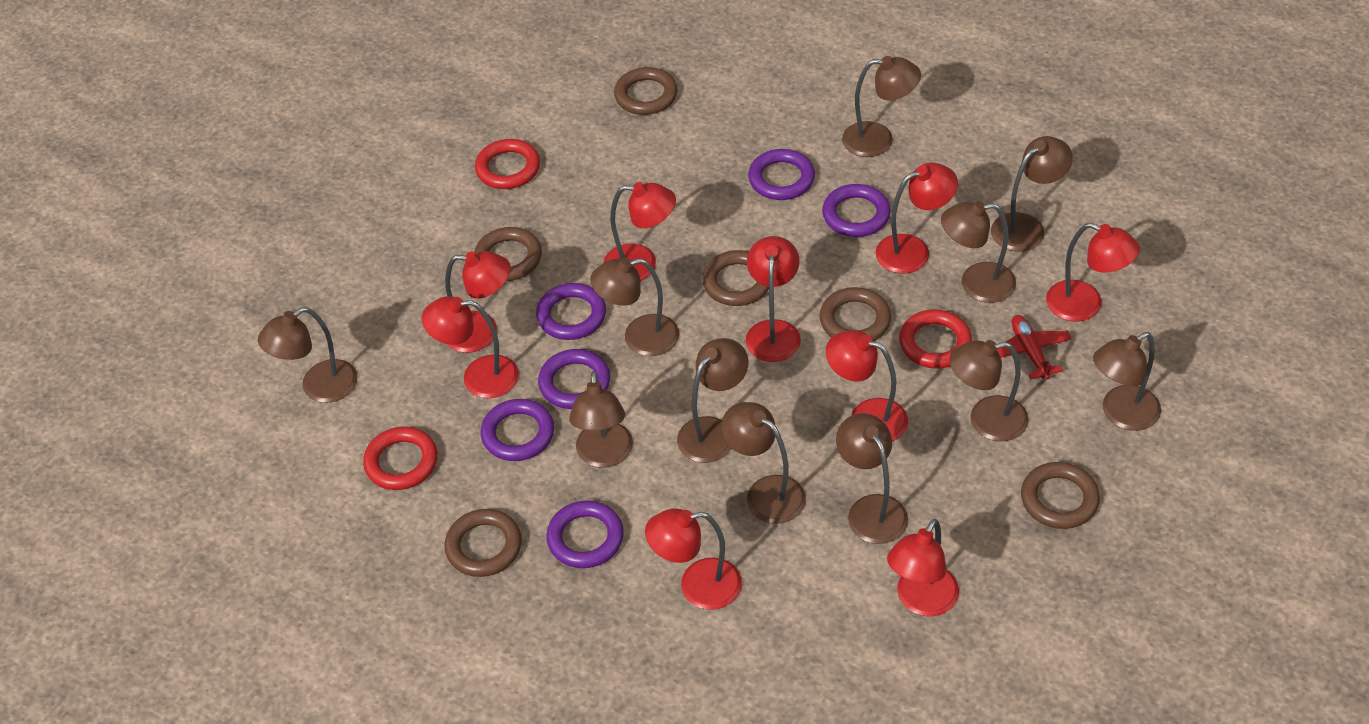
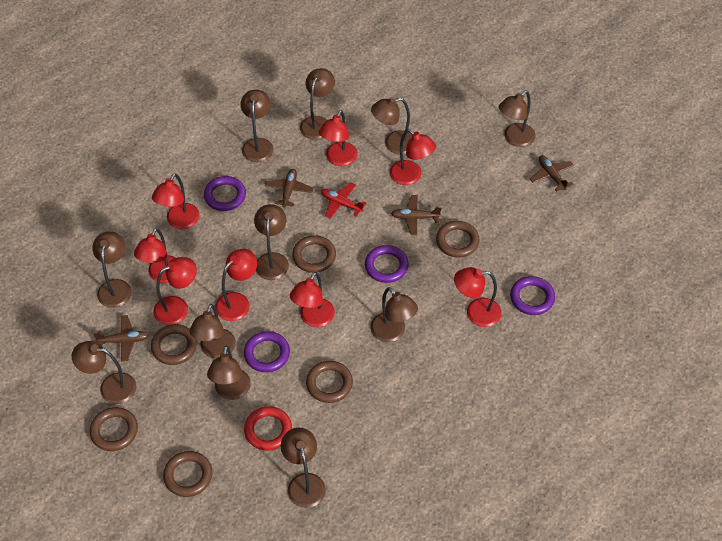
brown plane: 0 -> 4
purple ring: 6 -> 4
red lamp: 9 -> 8
red ring: 3 -> 1

